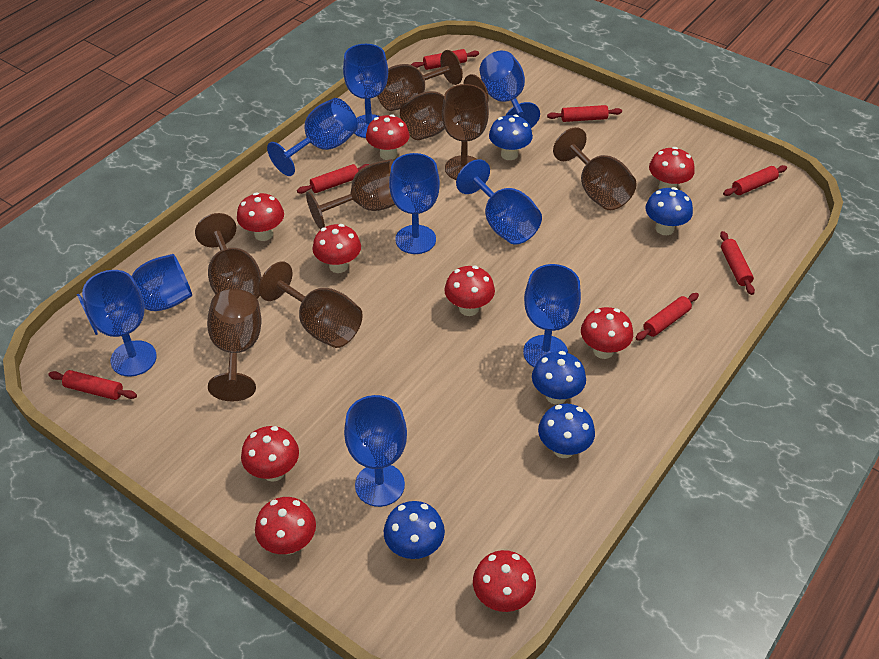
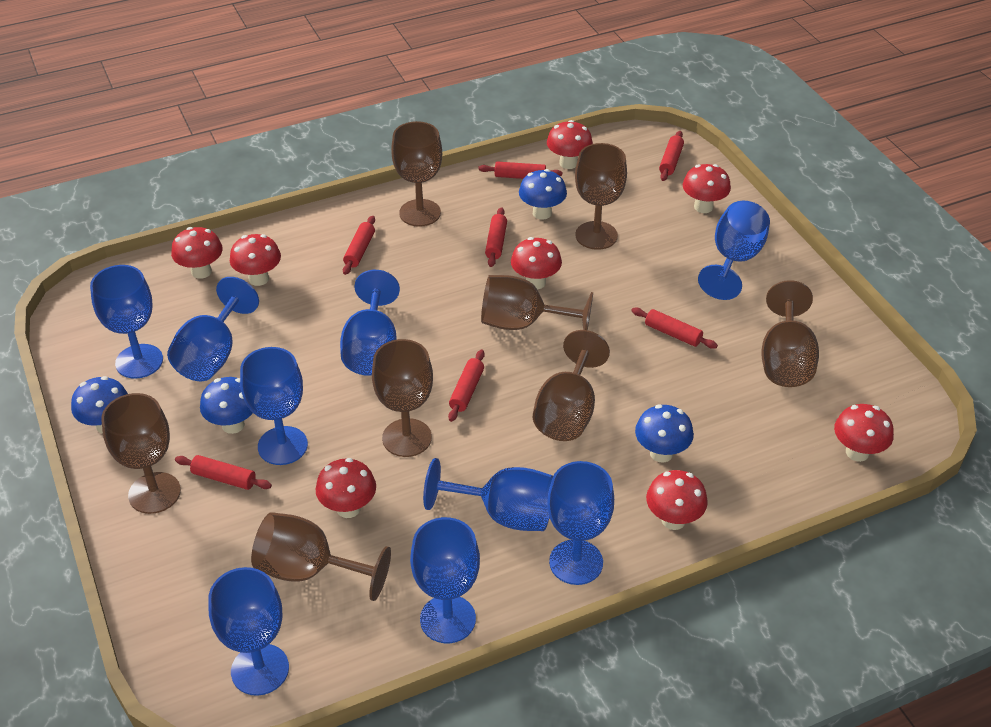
blue mushroom: 5 -> 4
red mushroom: 9 -> 8

